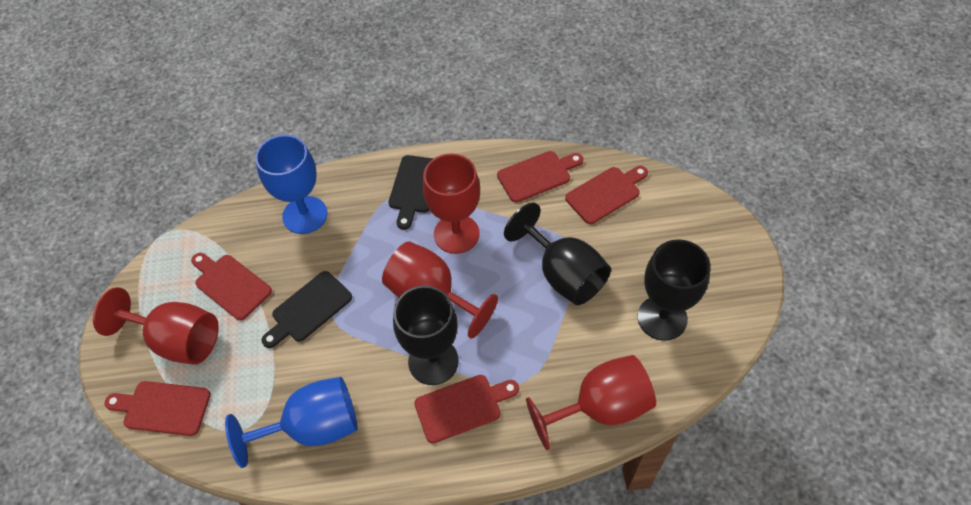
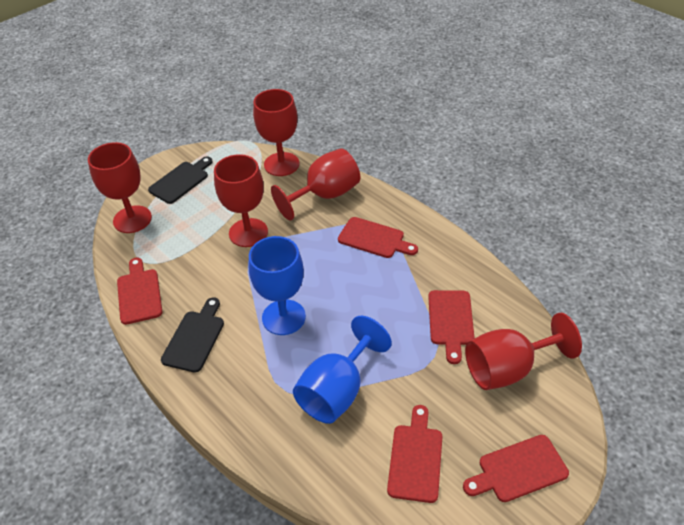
black goblet: 3 -> 0
red goblet: 4 -> 5

